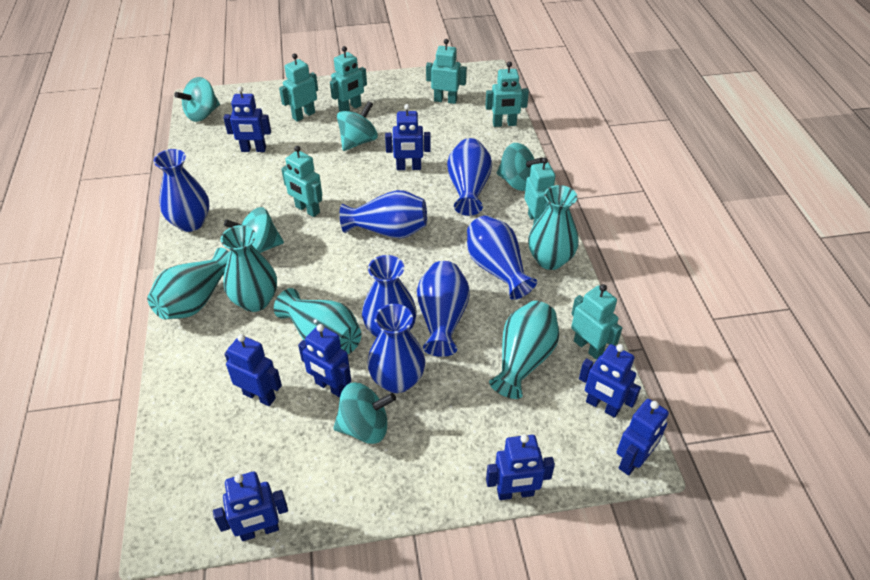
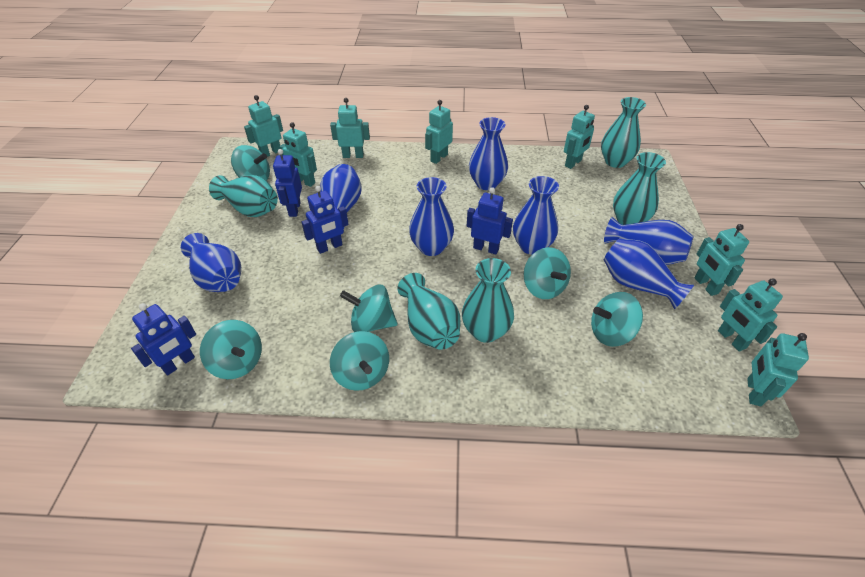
blue robot: 8 -> 4
turquoise robot: 7 -> 8
turquoise spinning top: 5 -> 6

